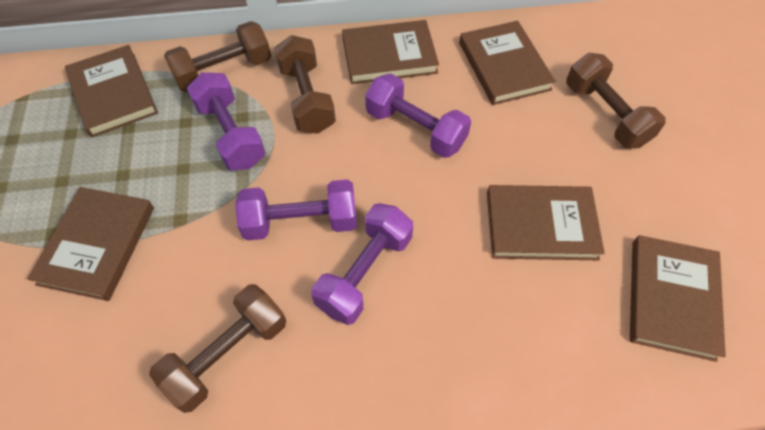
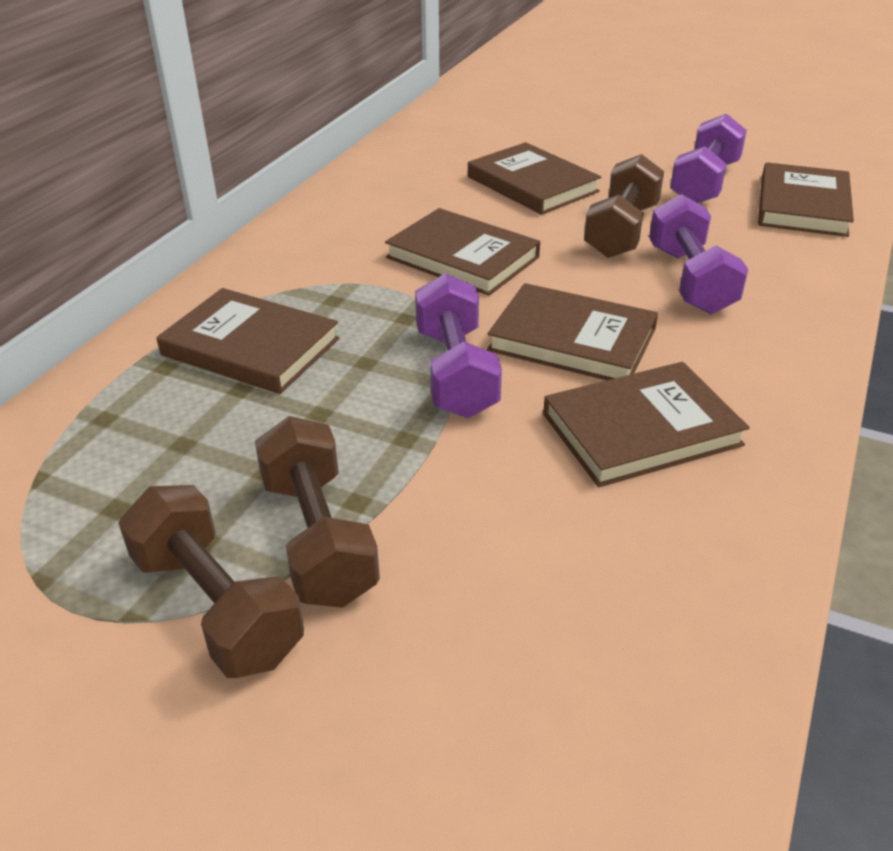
brown dumbbell: 4 -> 3
purple dumbbell: 4 -> 3

